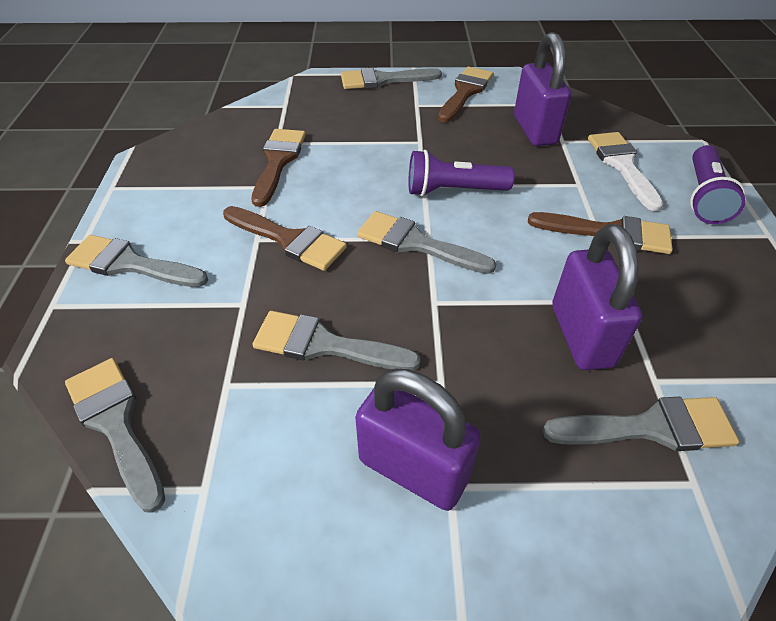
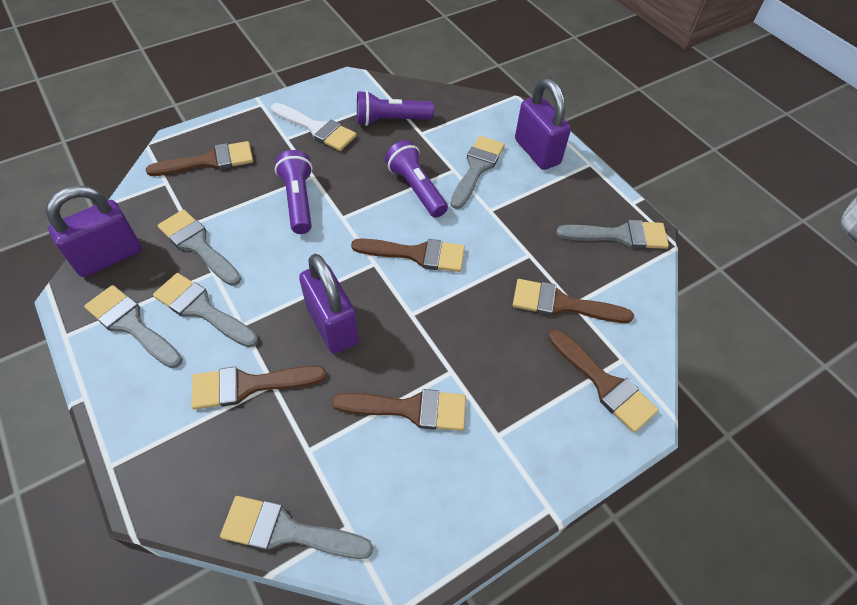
brown brush: 4 -> 6
purple flashlight: 2 -> 3

